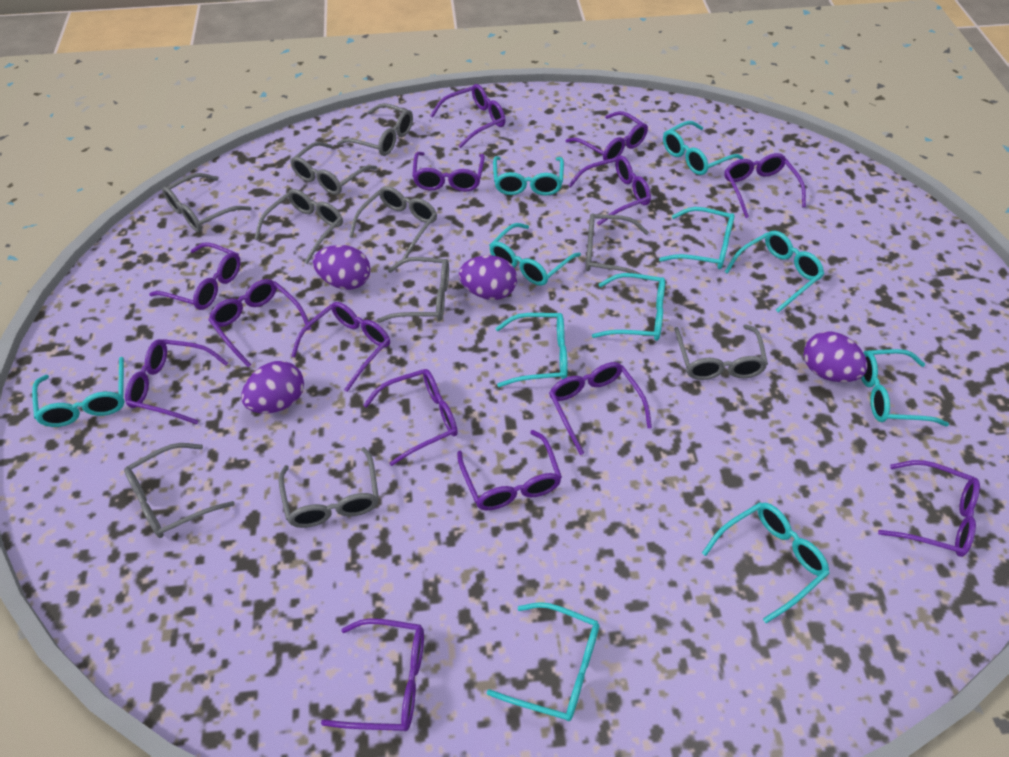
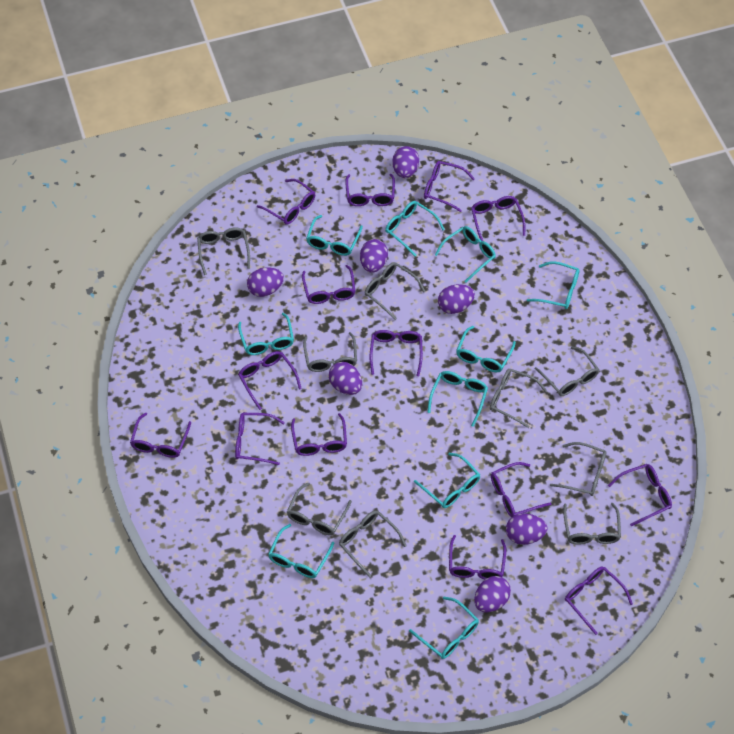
grey glasses: 10 -> 9
purple egg: 4 -> 7
turquoise glasses: 11 -> 10

